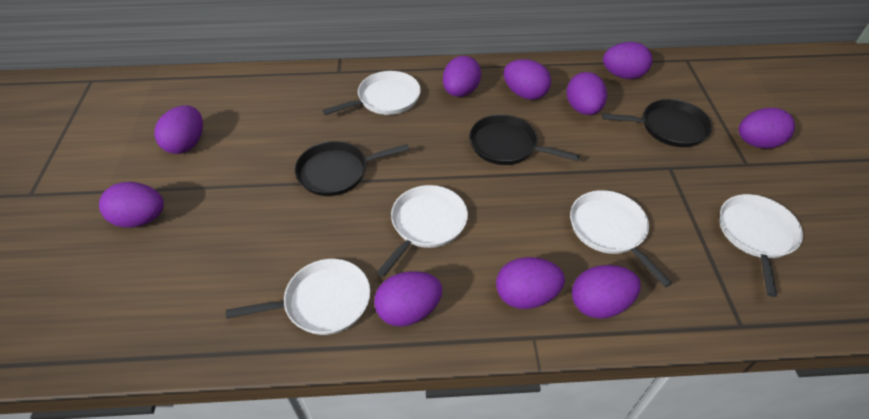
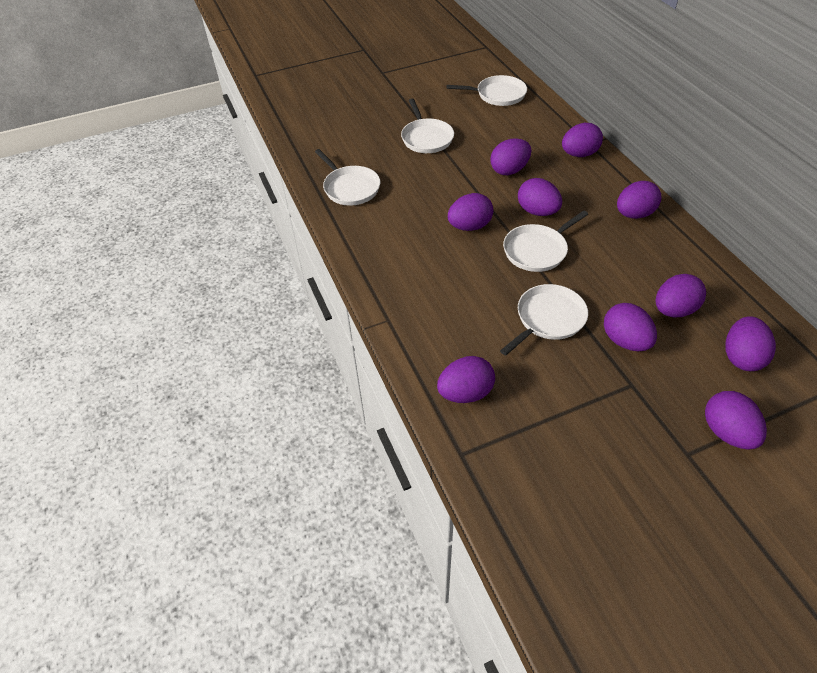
black pan: 3 -> 0

